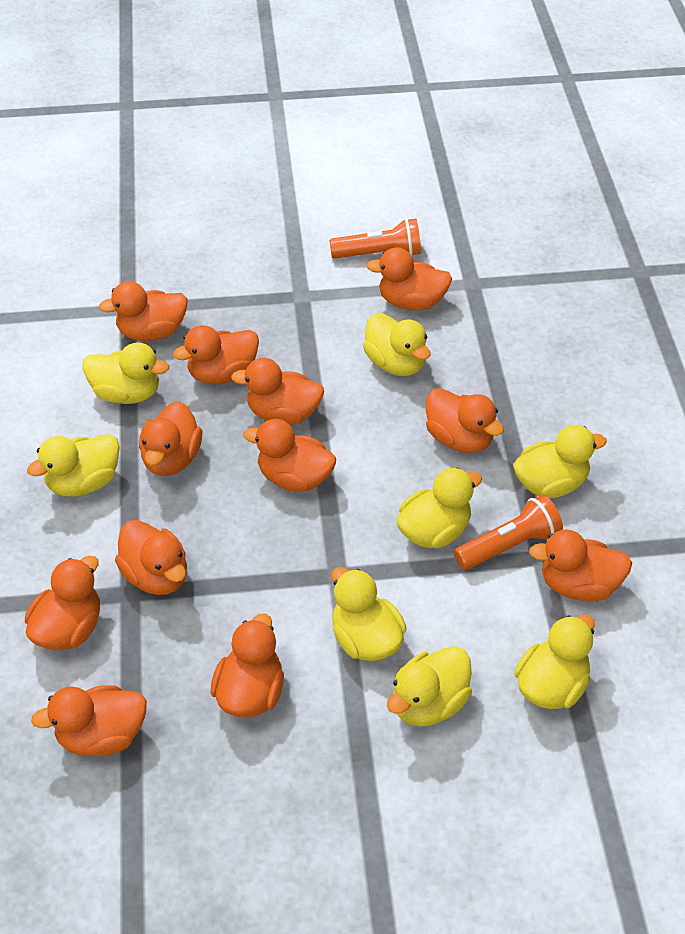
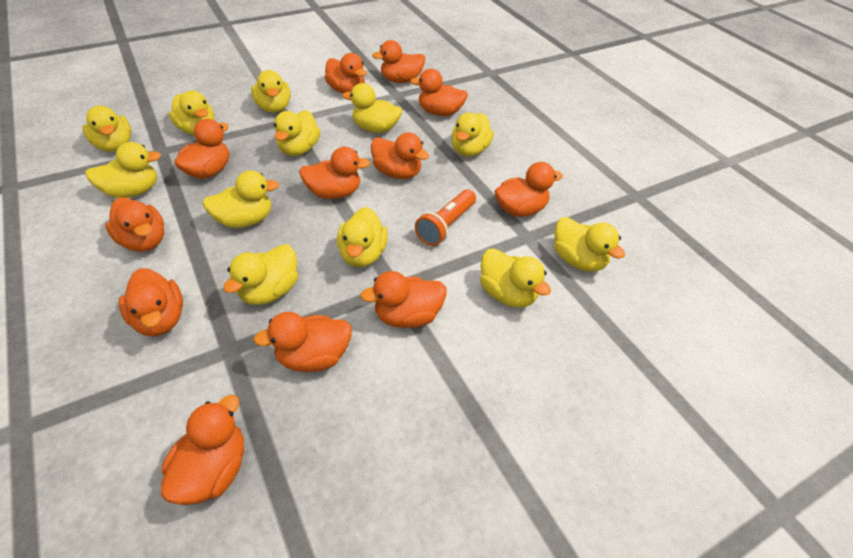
orange flashlight: 2 -> 1
yellow duck: 8 -> 12

